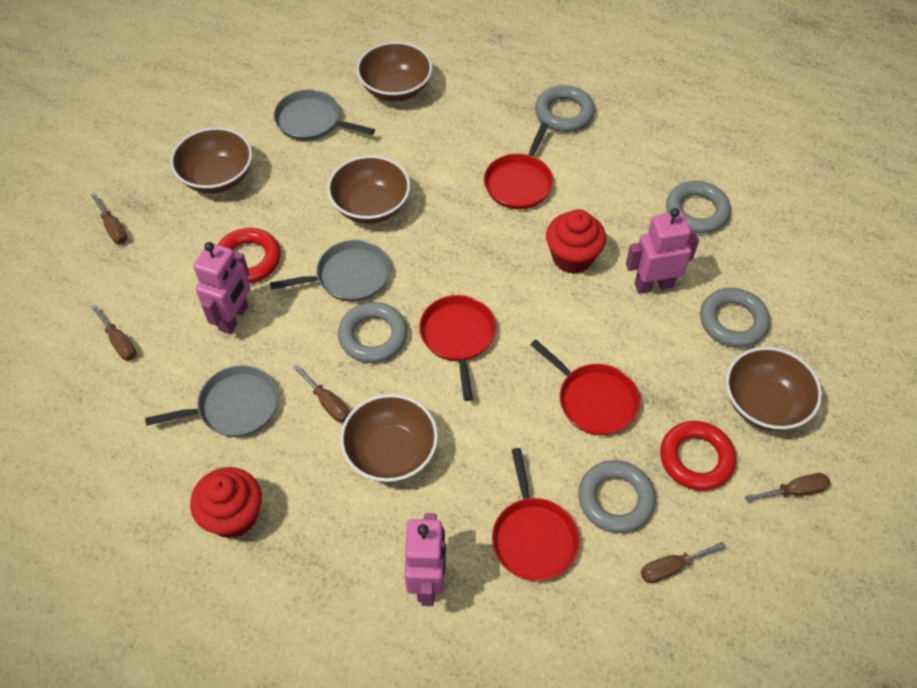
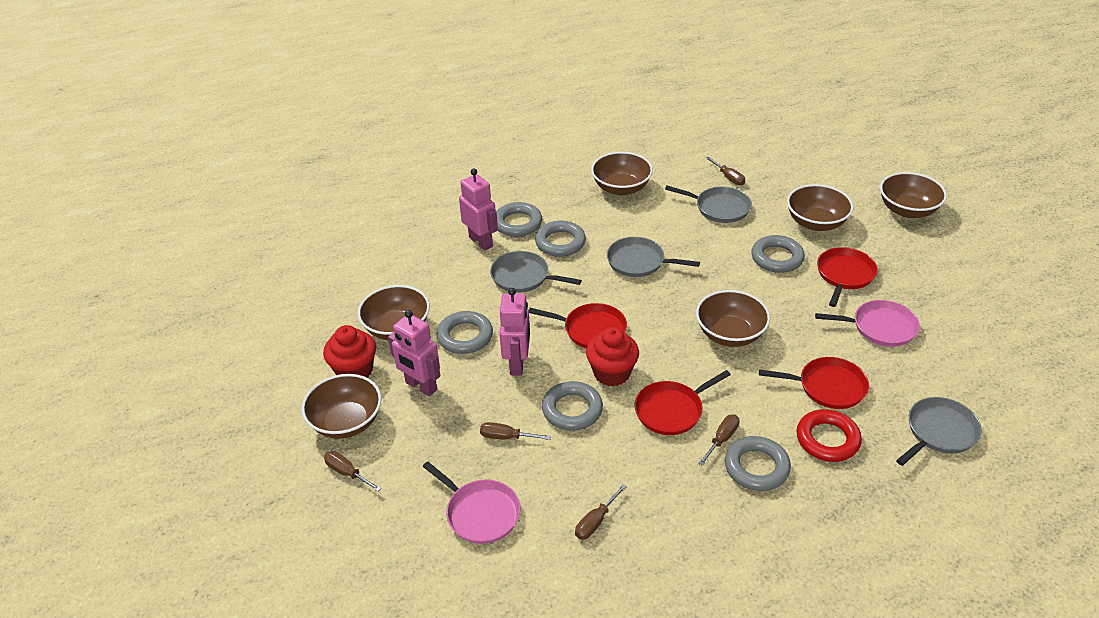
brown bowl: 5 -> 6
grey pan: 3 -> 4
grey ring: 5 -> 6
pink pan: 0 -> 2
red ring: 2 -> 1

